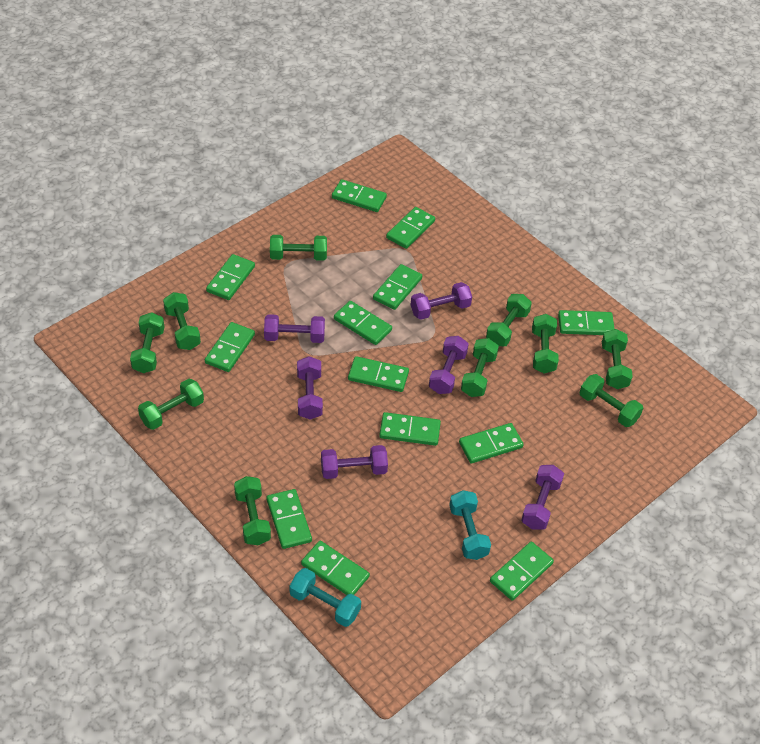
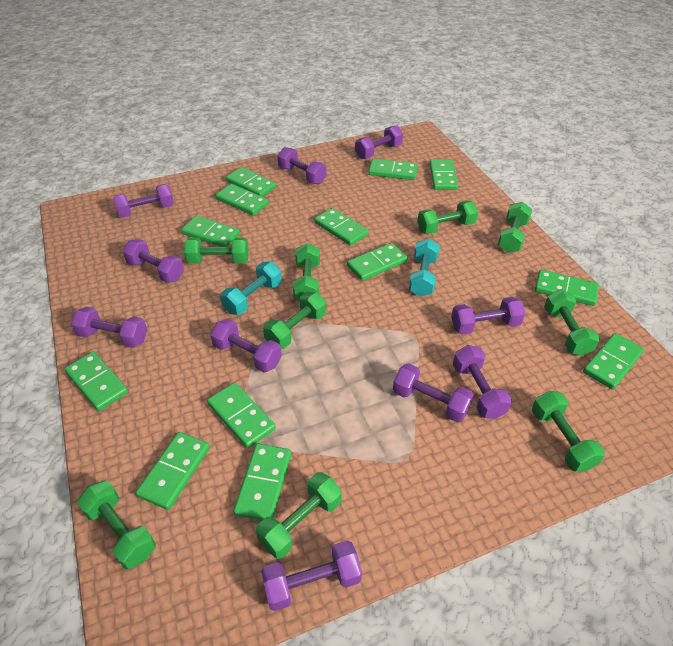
green dumbbell: 10 -> 9
purple dumbbell: 6 -> 10

